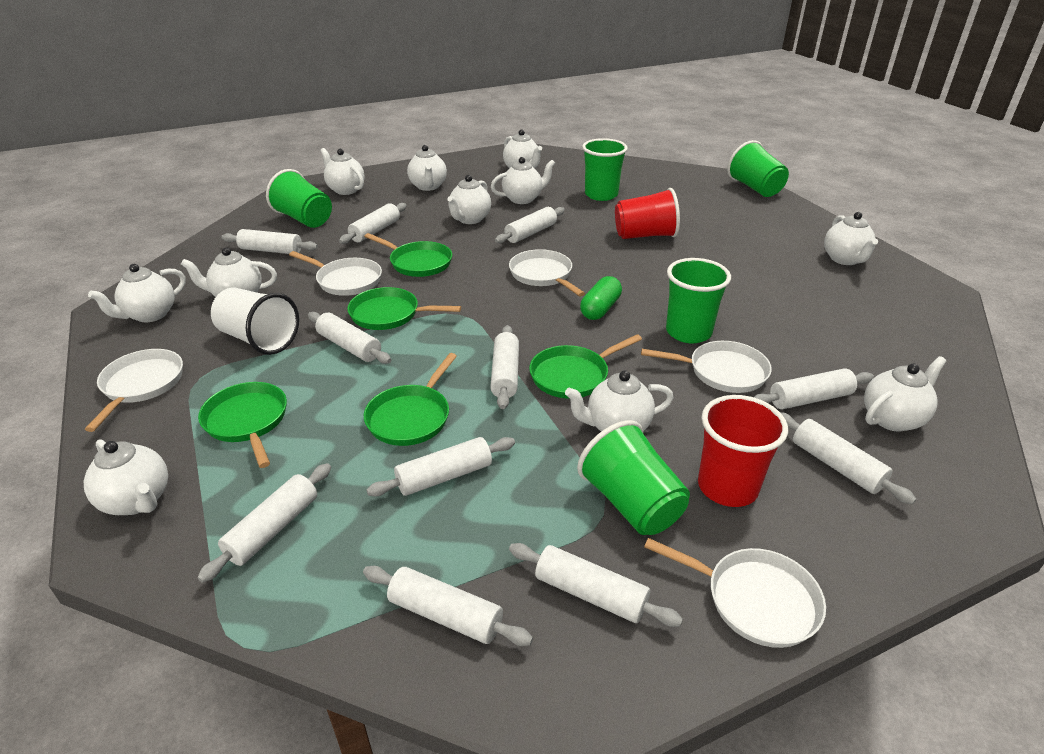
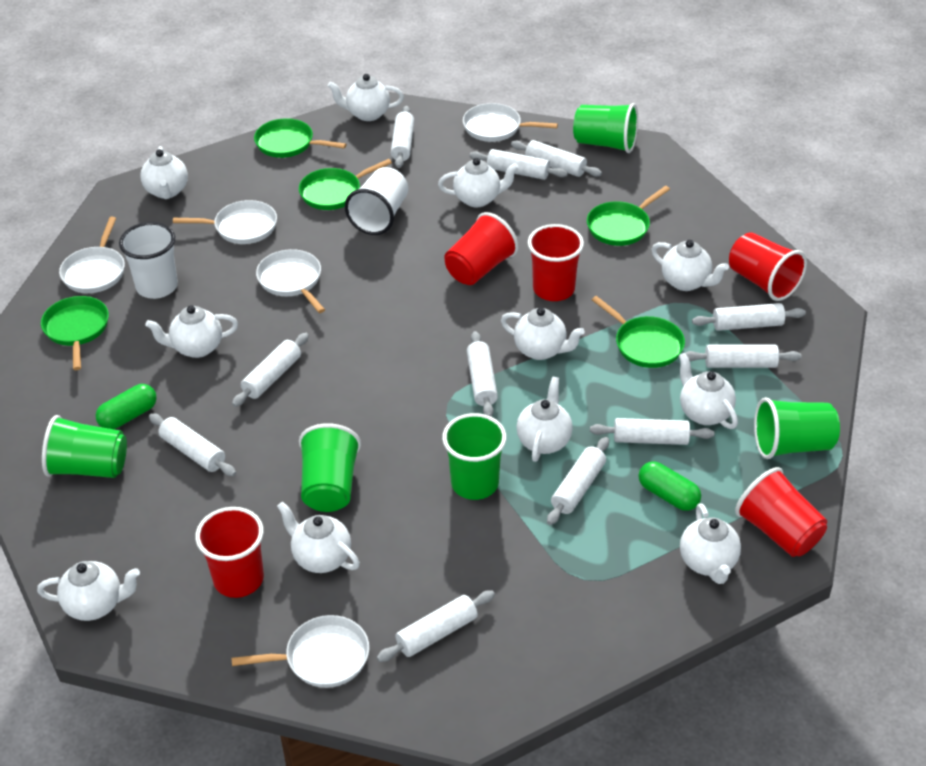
green capsule: 1 -> 2
red cup: 2 -> 5
white cup: 1 -> 2

